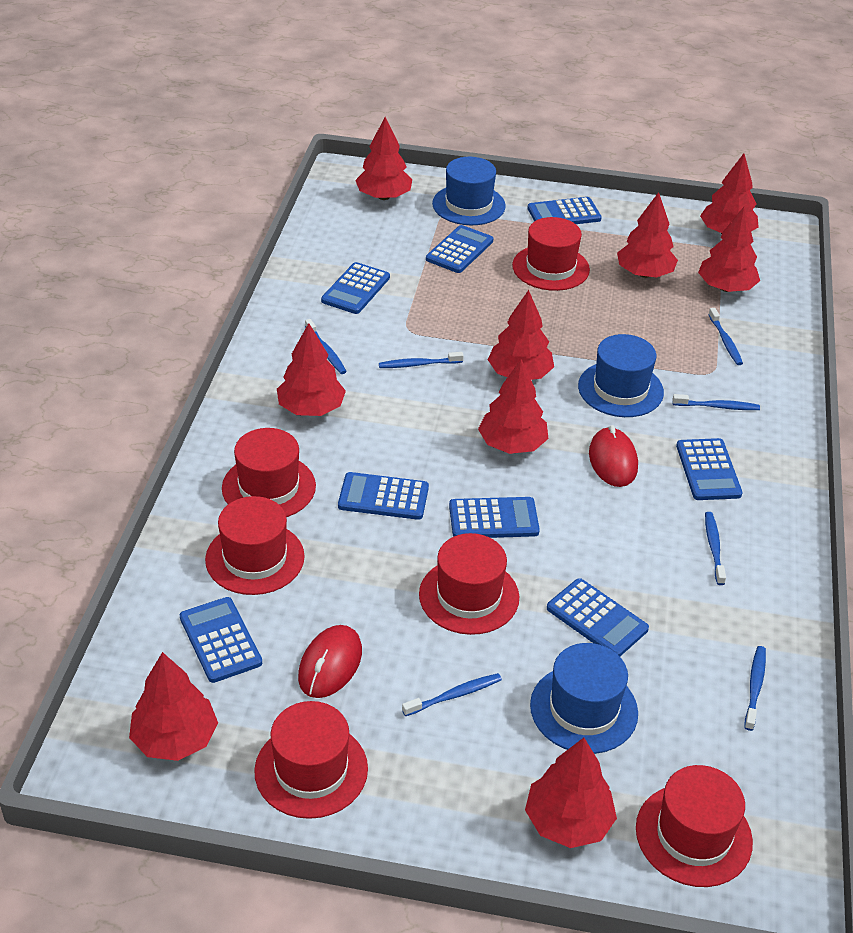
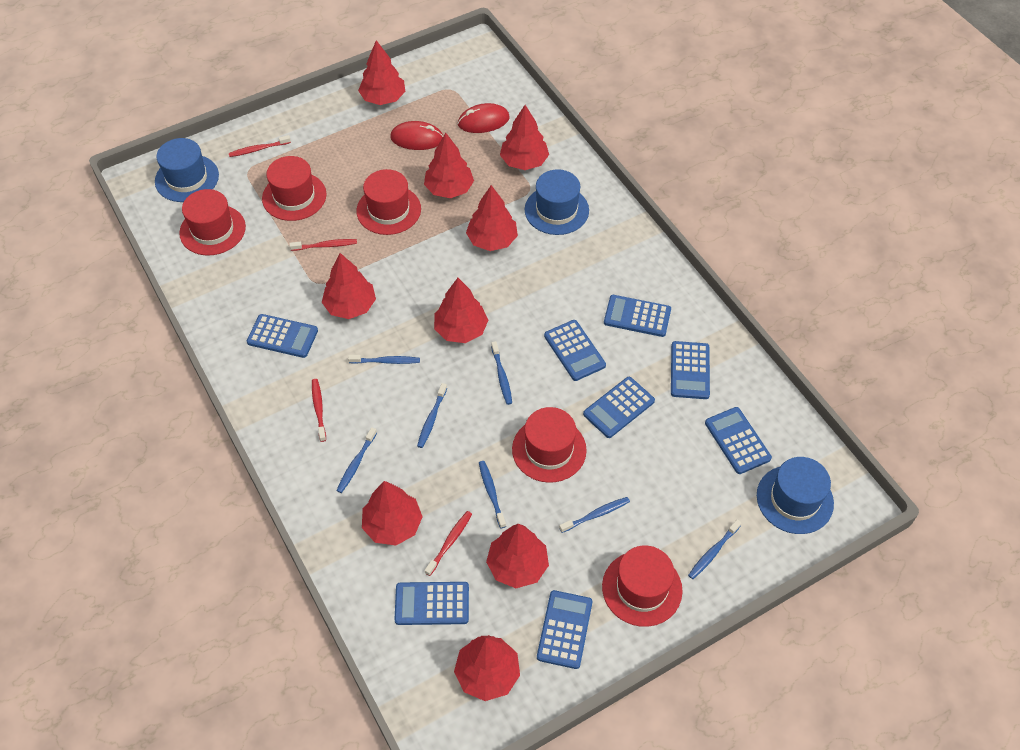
red hat: 6 -> 5
red toothbrush: 0 -> 4

